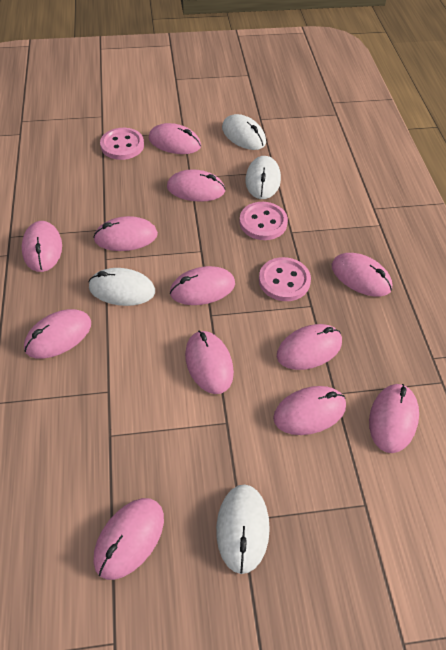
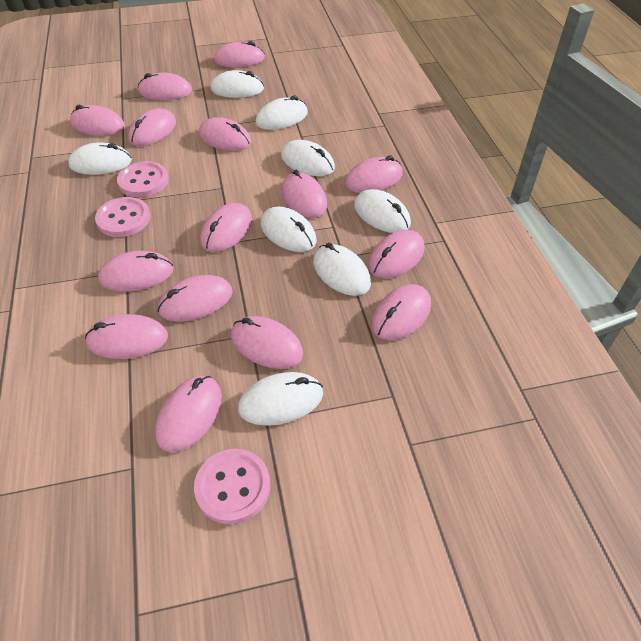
pink mouse: 12 -> 15
white mouse: 4 -> 8

